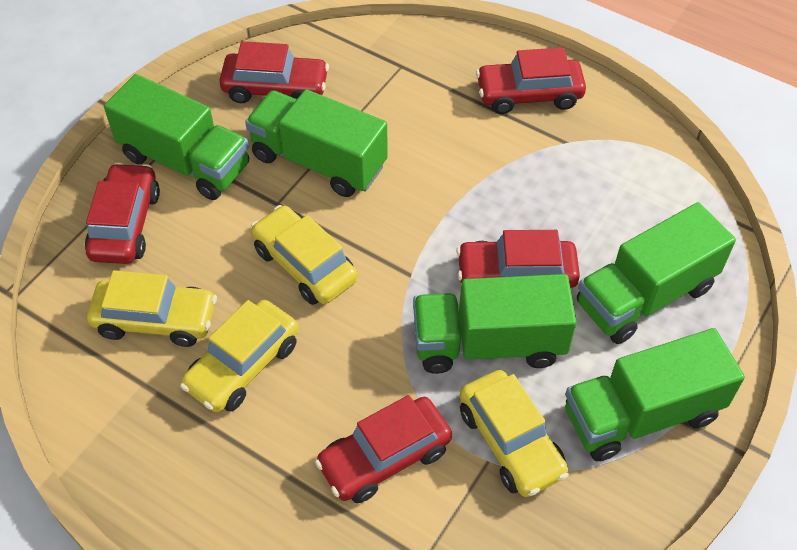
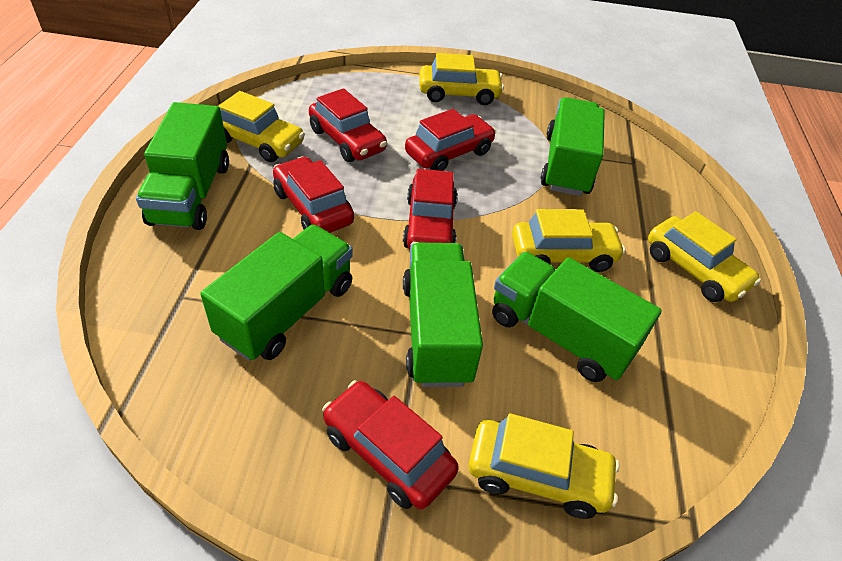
yellow car: 4 -> 5

